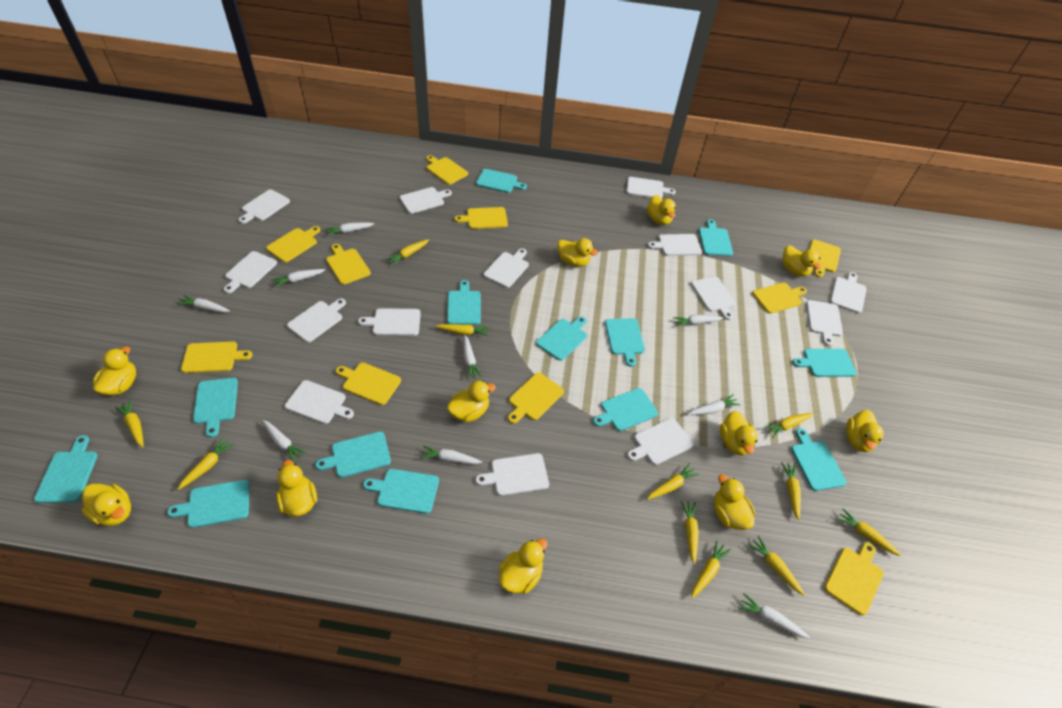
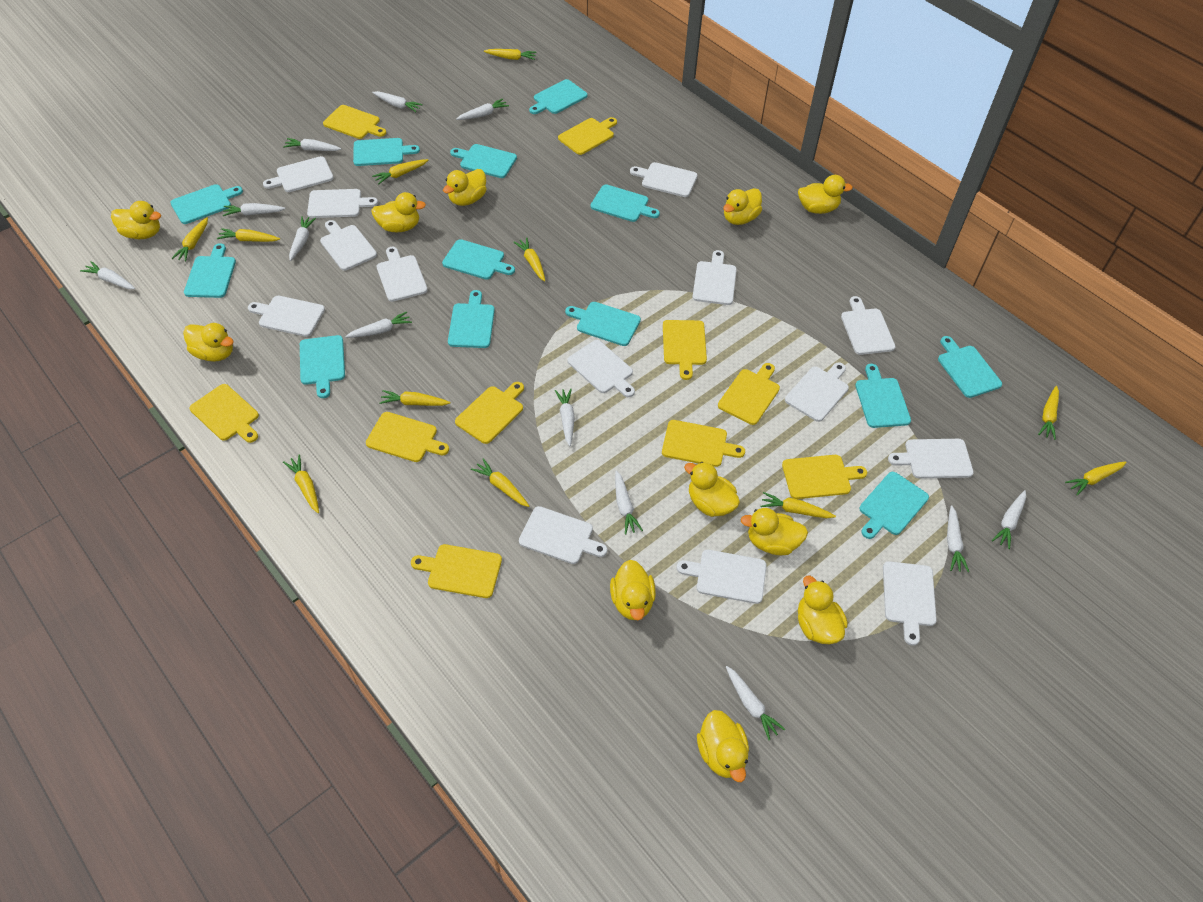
white carrot: 9 -> 12

